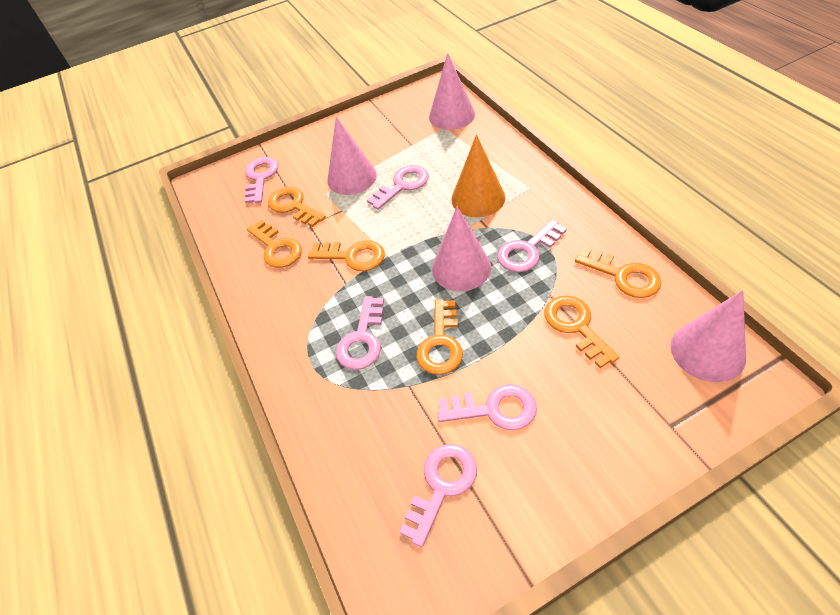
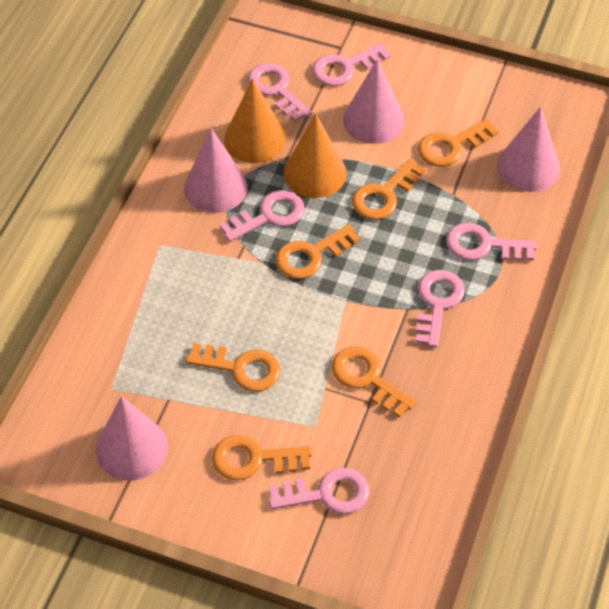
orange cone: 1 -> 2

